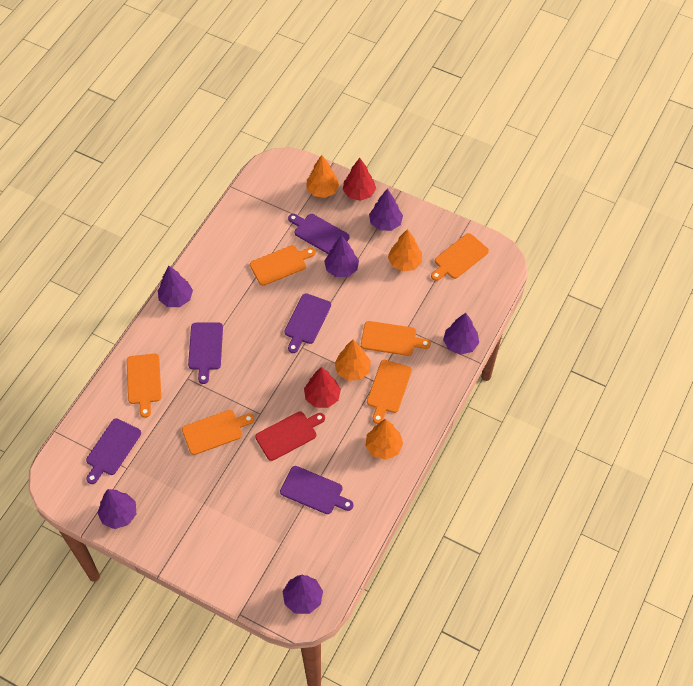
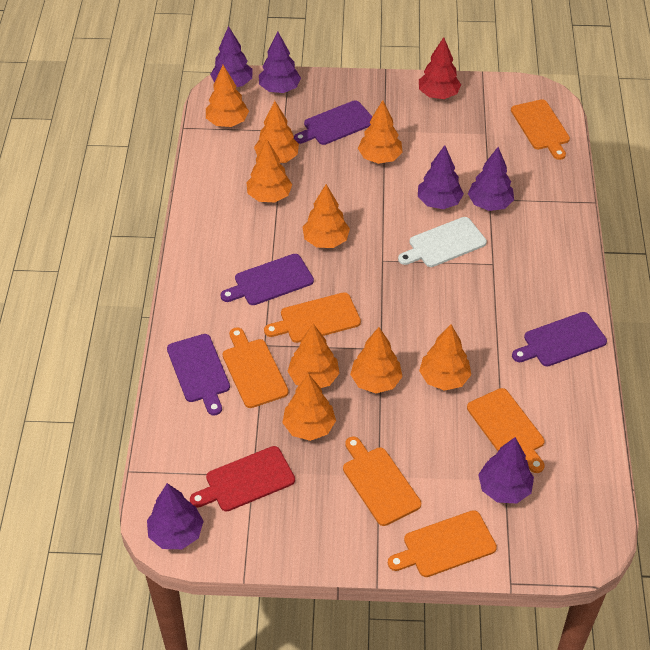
orange tree: 4 -> 9
purple cutting board: 5 -> 4
red tree: 2 -> 1
white cutting board: 0 -> 1

